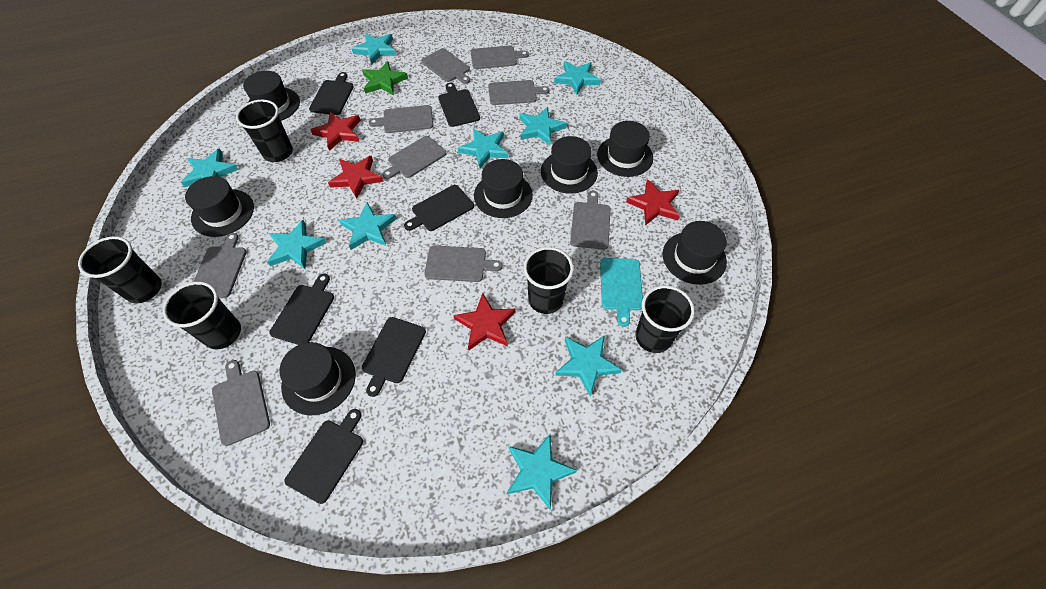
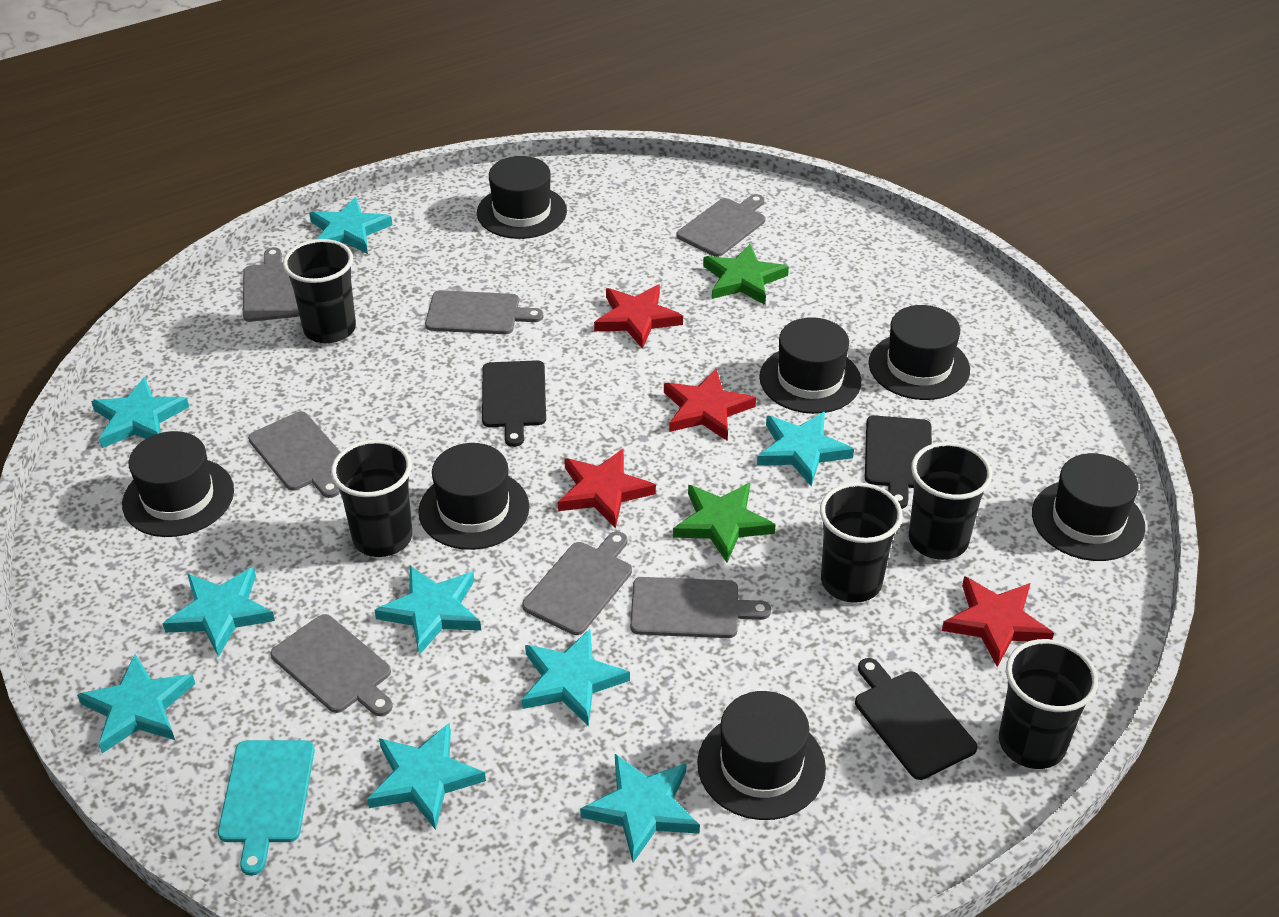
black cutting board: 6 -> 3
green star: 1 -> 2
grey cutting board: 9 -> 7

